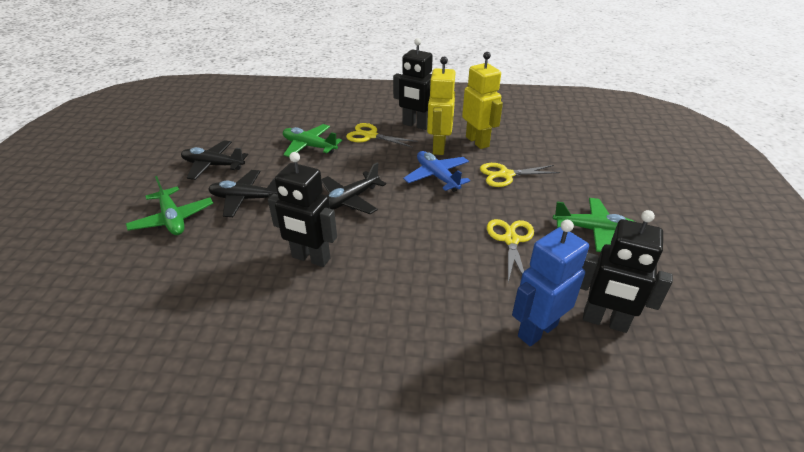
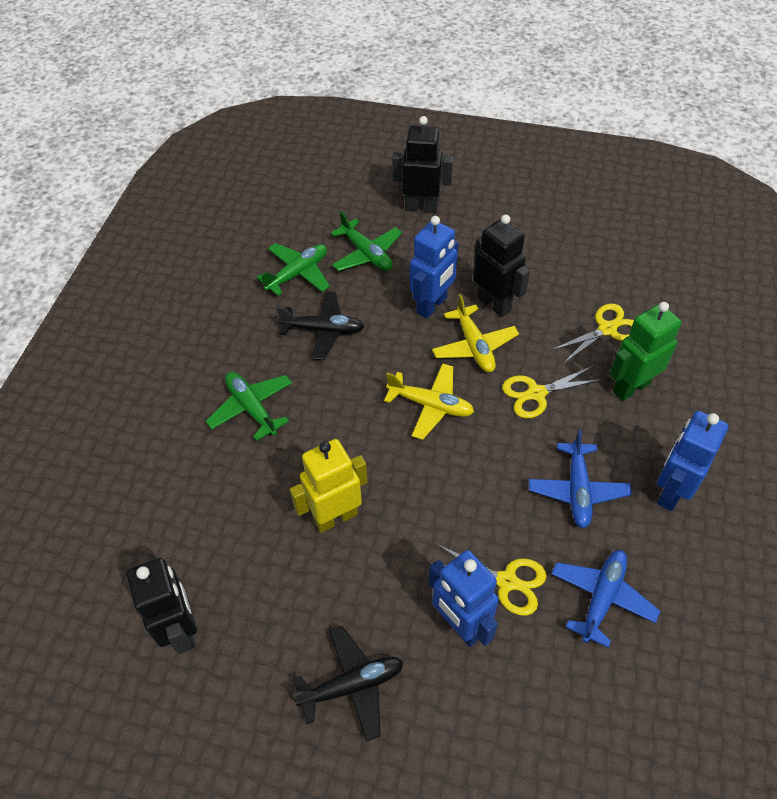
black plane: 3 -> 2
blue plane: 1 -> 2
blue robot: 1 -> 3
green robot: 0 -> 1
yellow plane: 0 -> 2
yellow robot: 2 -> 1

